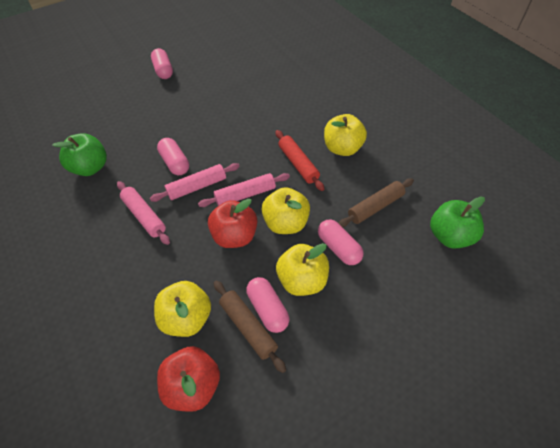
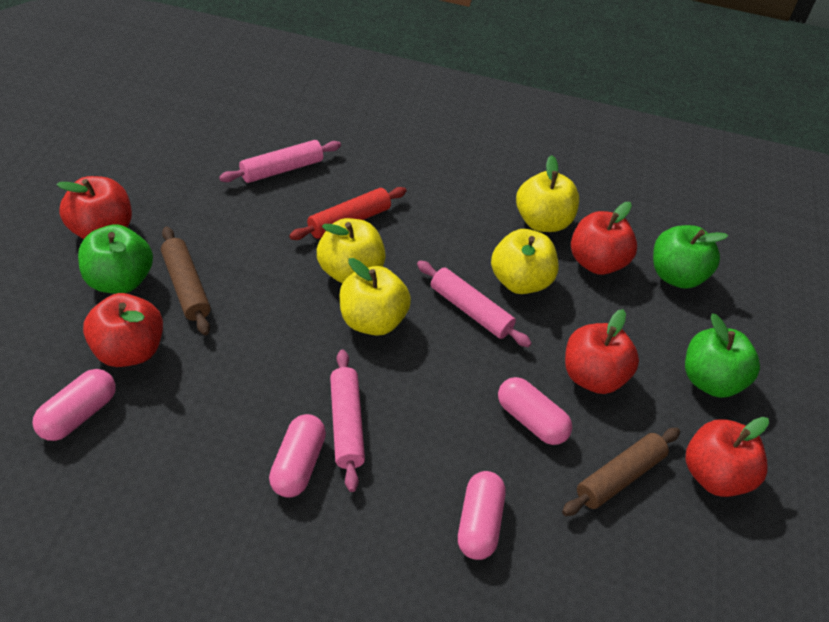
green apple: 2 -> 3
red apple: 2 -> 5

